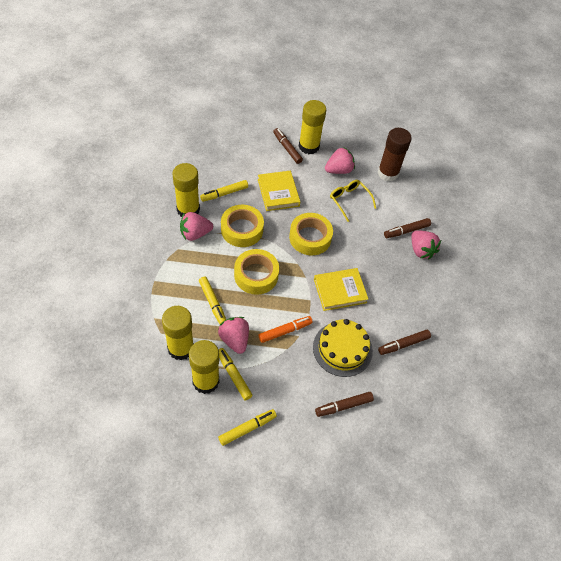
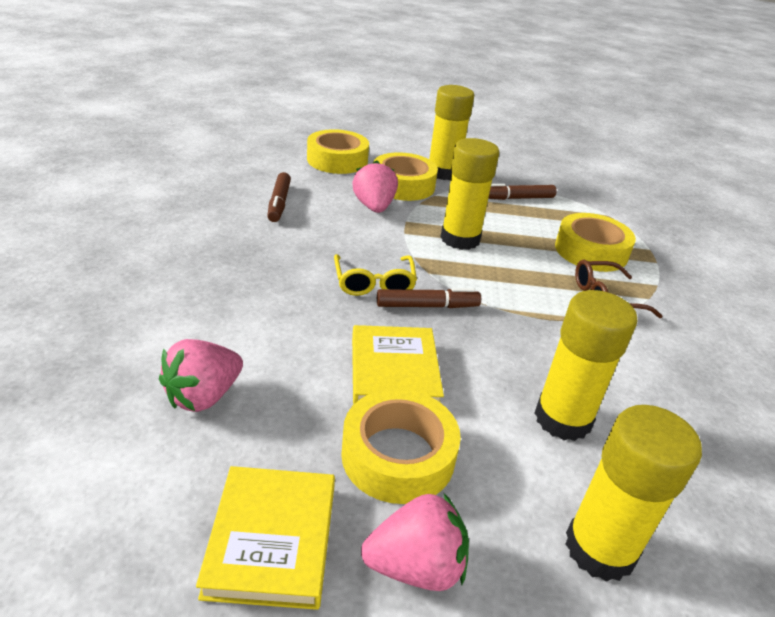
brown glasses: 0 -> 1
brown glue stick: 1 -> 0
brown marker: 4 -> 3
orange marker: 1 -> 0
pink strawberry: 4 -> 3
yellow cake: 1 -> 0
yellow marker: 4 -> 0
yellow tape: 3 -> 4

